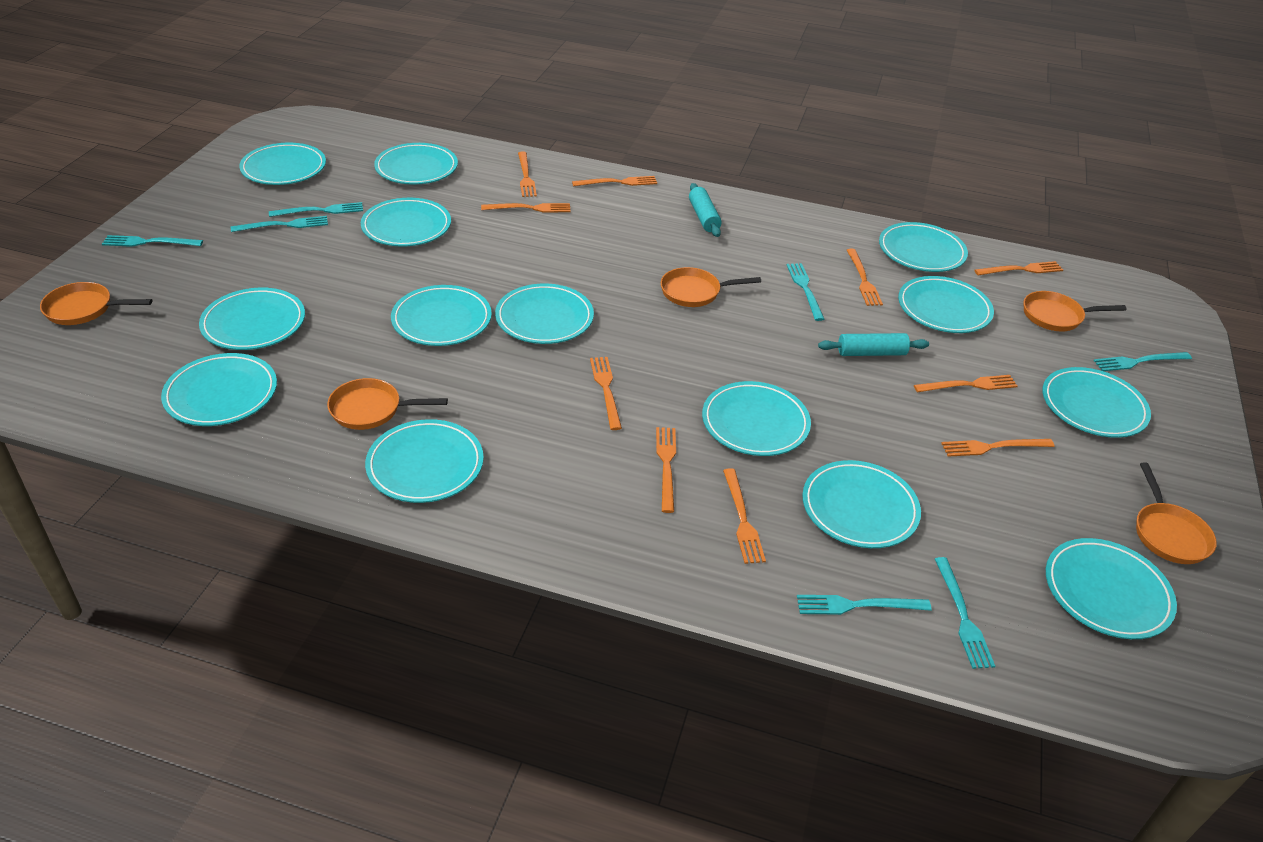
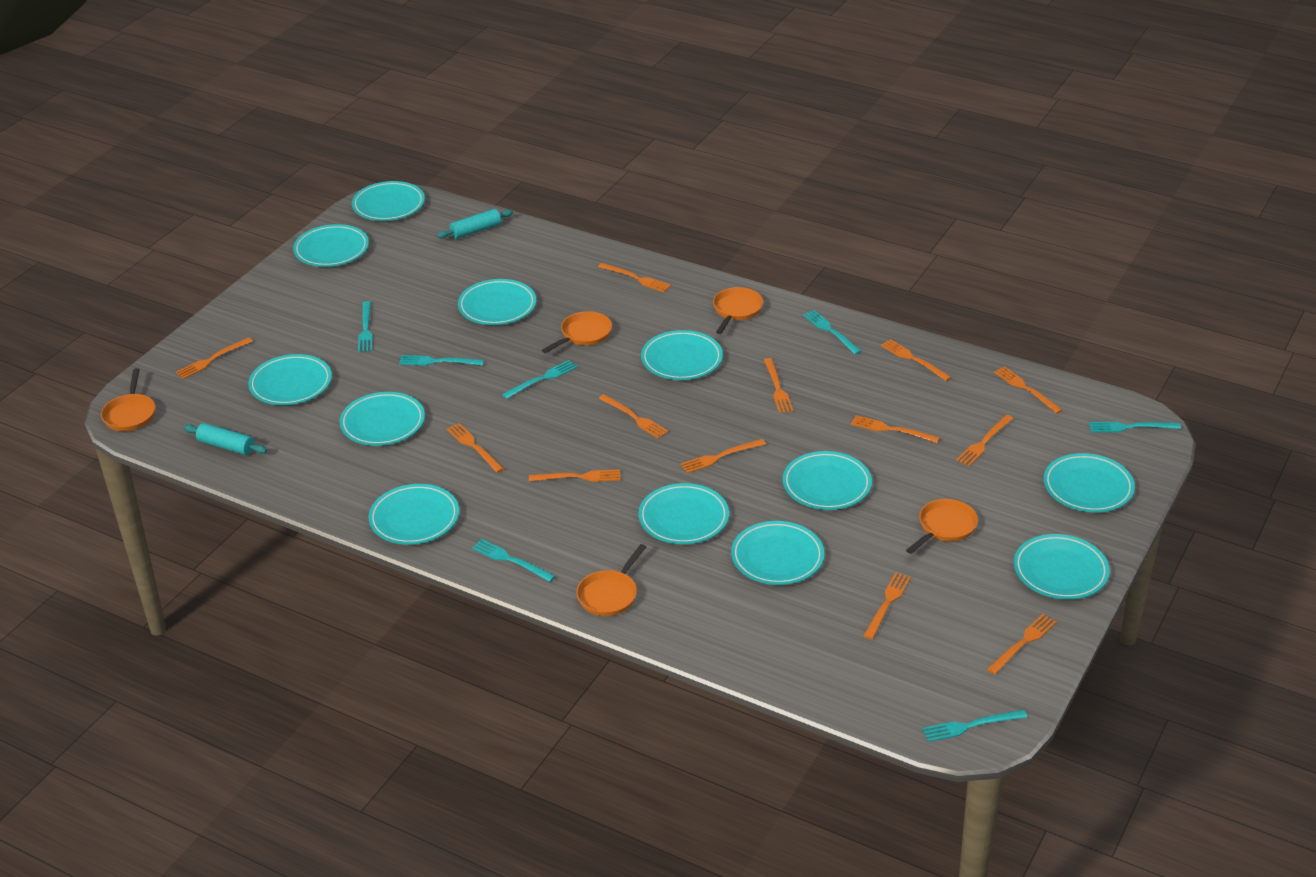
orange fork: 10 -> 13
turquoise plate: 14 -> 12

